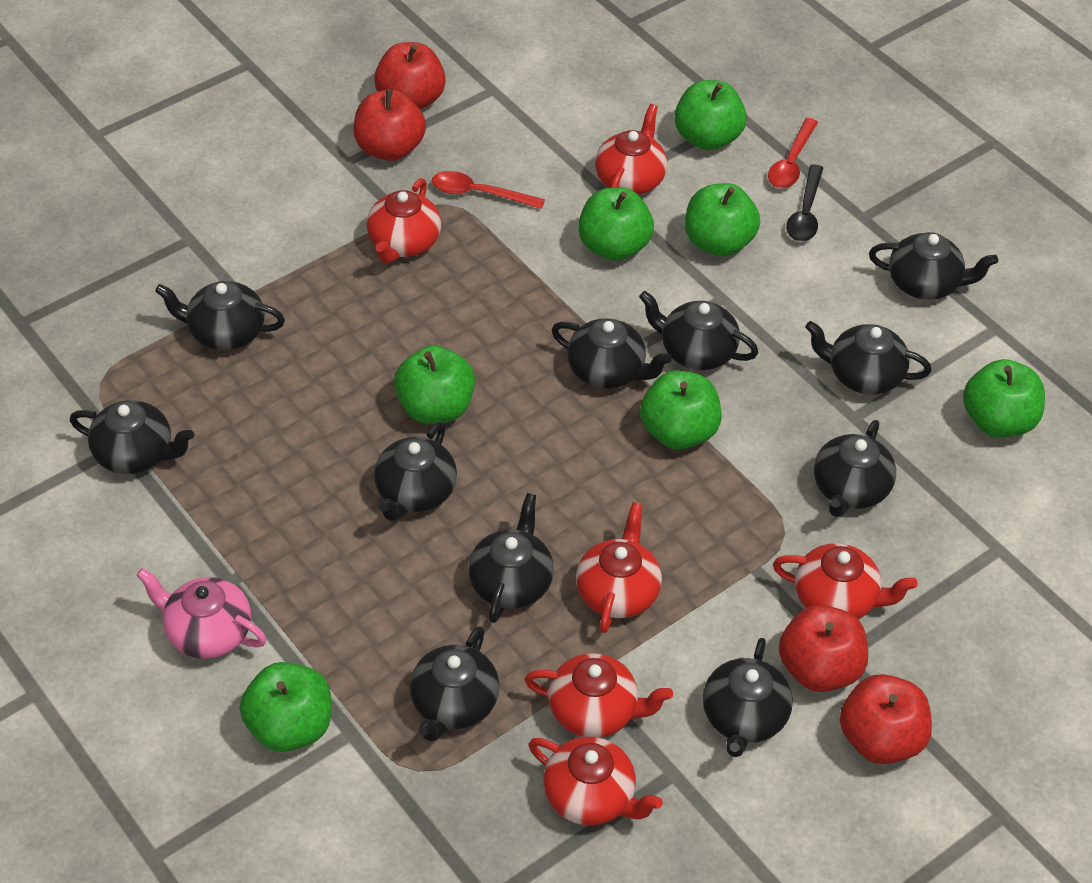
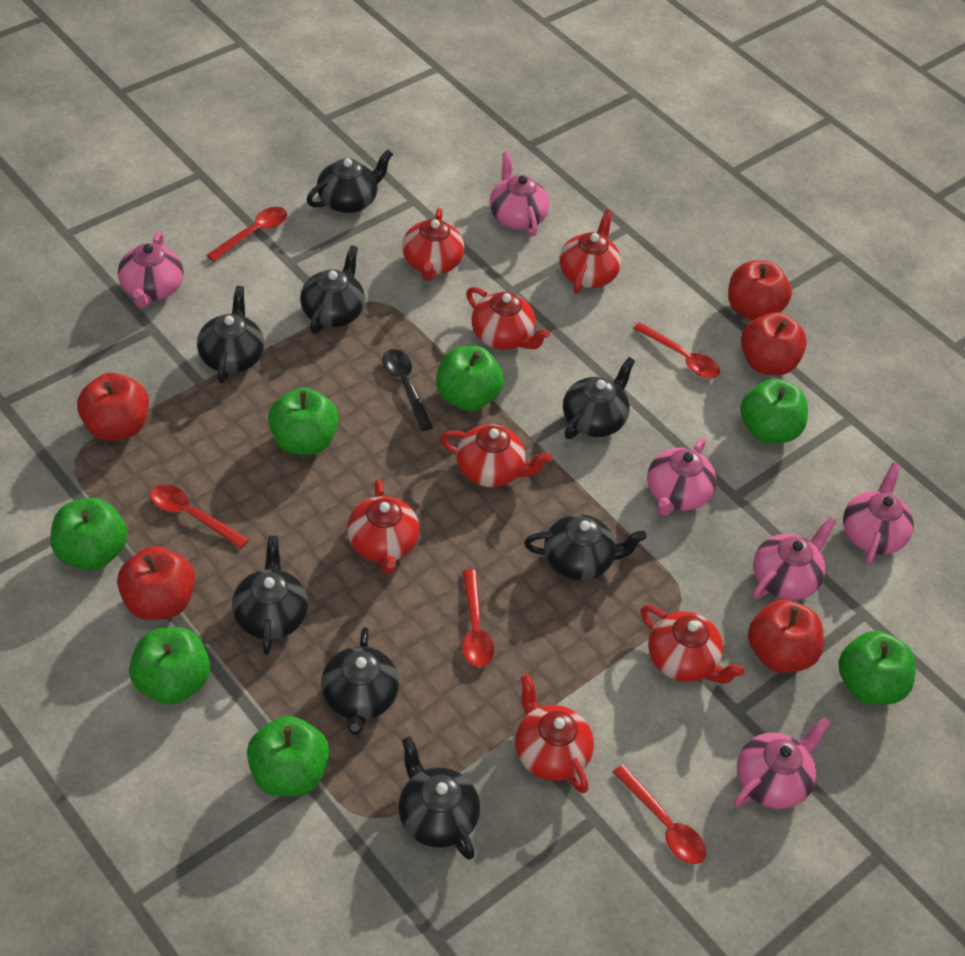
black teapot: 11 -> 8
pink teapot: 1 -> 6
red apple: 4 -> 5
red spoon: 2 -> 5
red teapot: 6 -> 7

